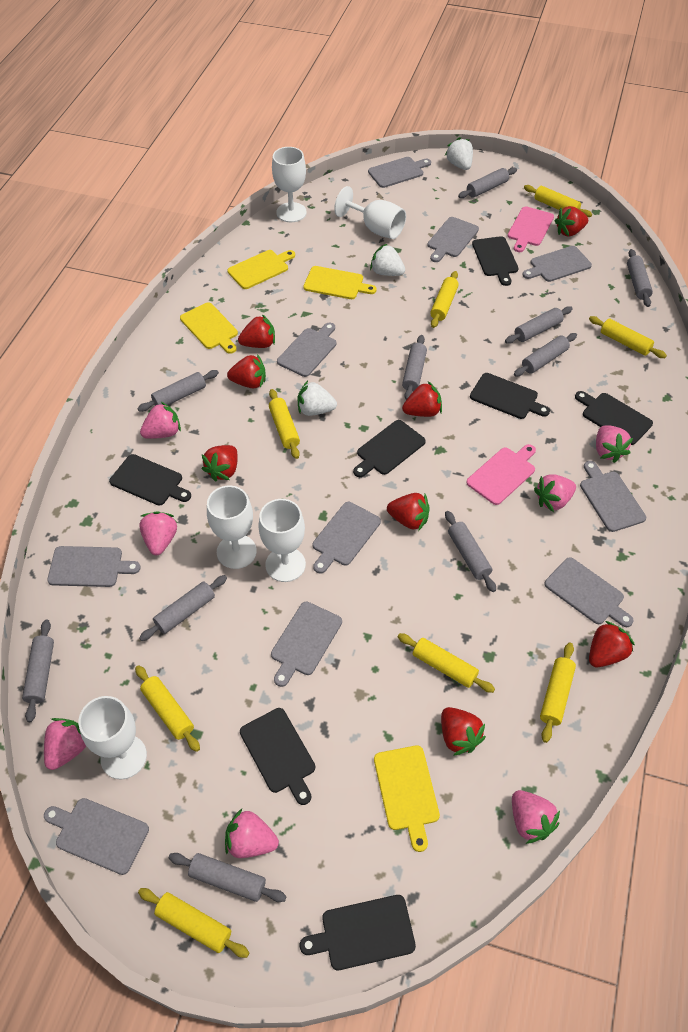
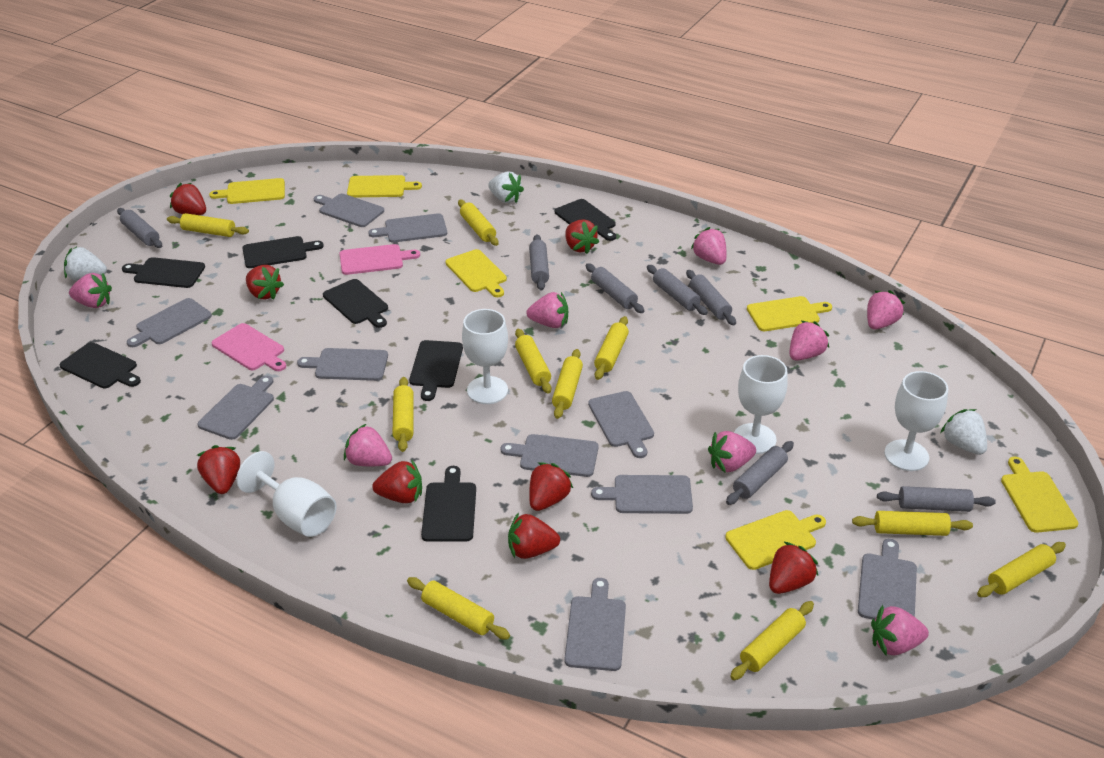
grey rolling pin: 10 -> 7
pink strawberry: 7 -> 8
white goblet: 5 -> 4
yellow cutting board: 4 -> 6
yellow rolling pin: 8 -> 10

